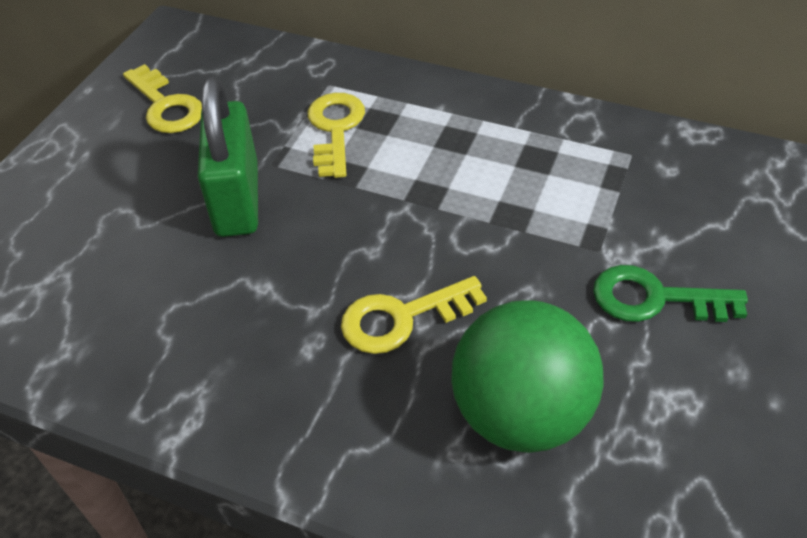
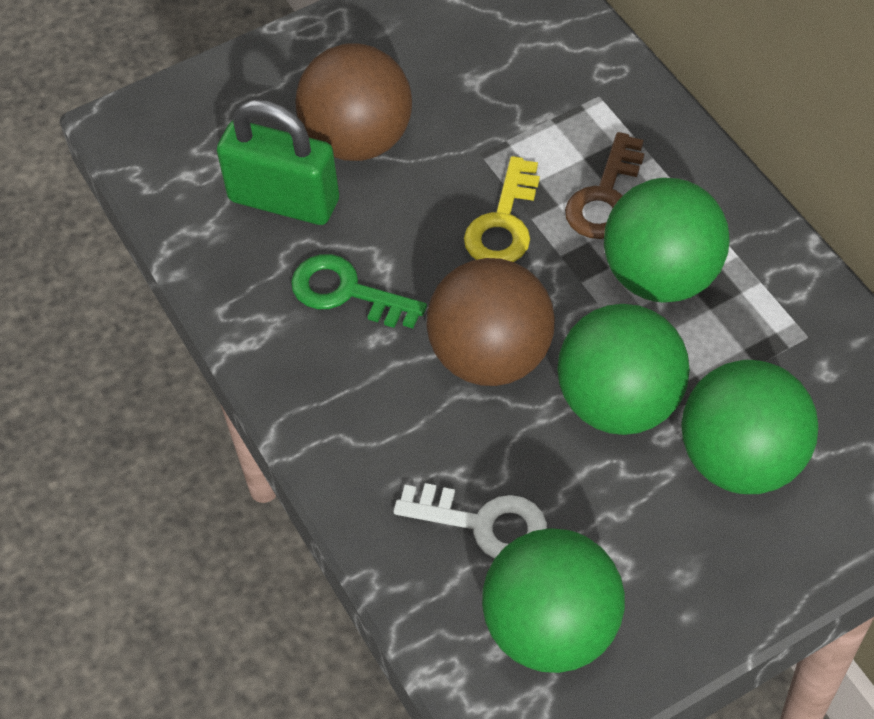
brown ball: 0 -> 2
brown key: 0 -> 1
green ball: 1 -> 4
white key: 0 -> 1
yellow key: 3 -> 1

